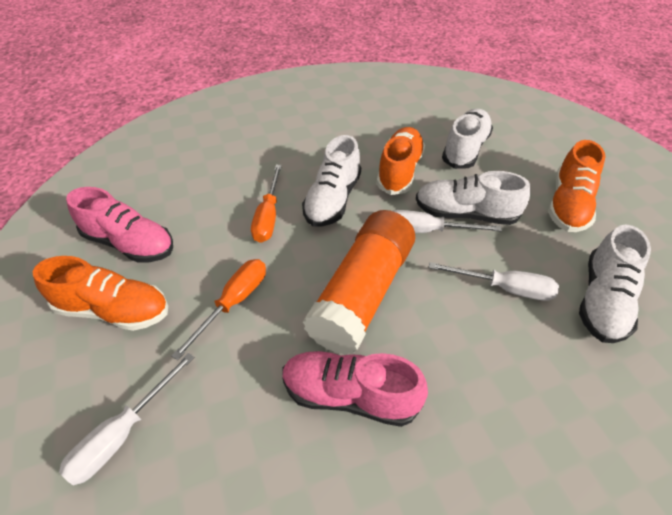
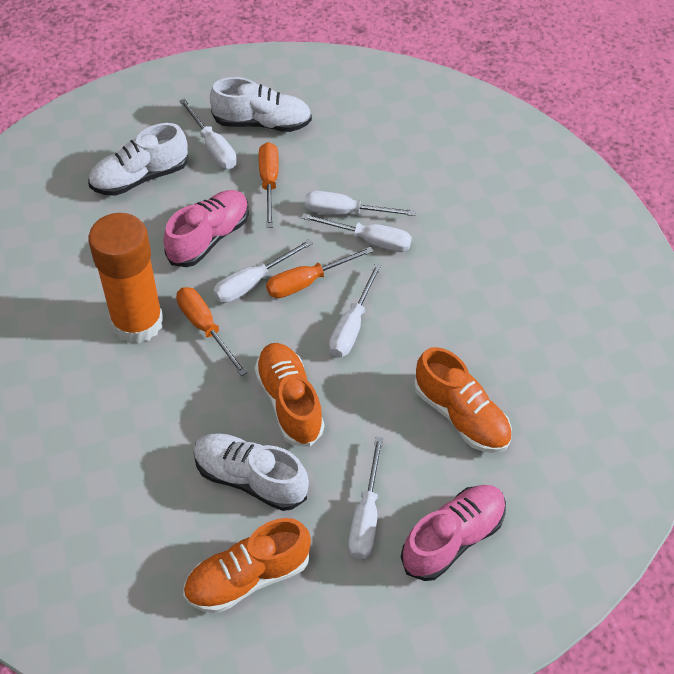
orange screwdriver: 2 -> 3
white screwdriver: 3 -> 6
white shoe: 4 -> 3

